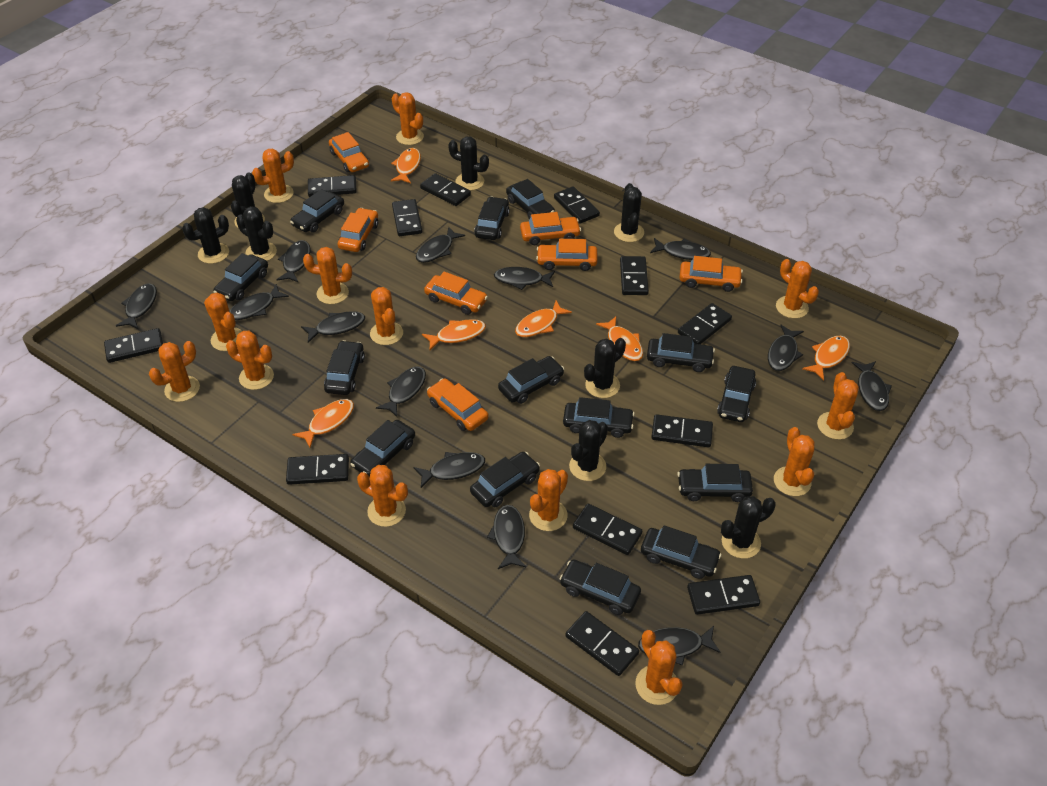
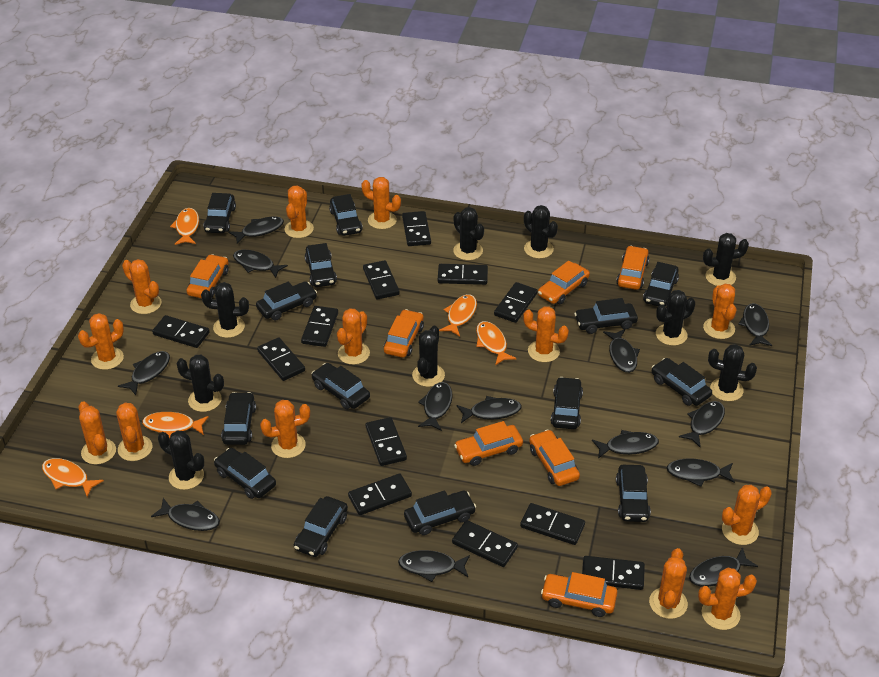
black cactus: 8 -> 9
orange fish: 6 -> 5

